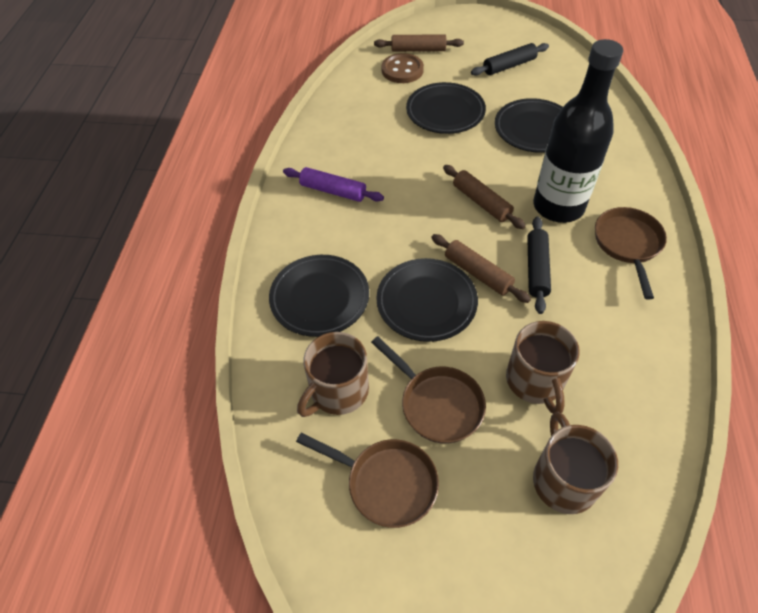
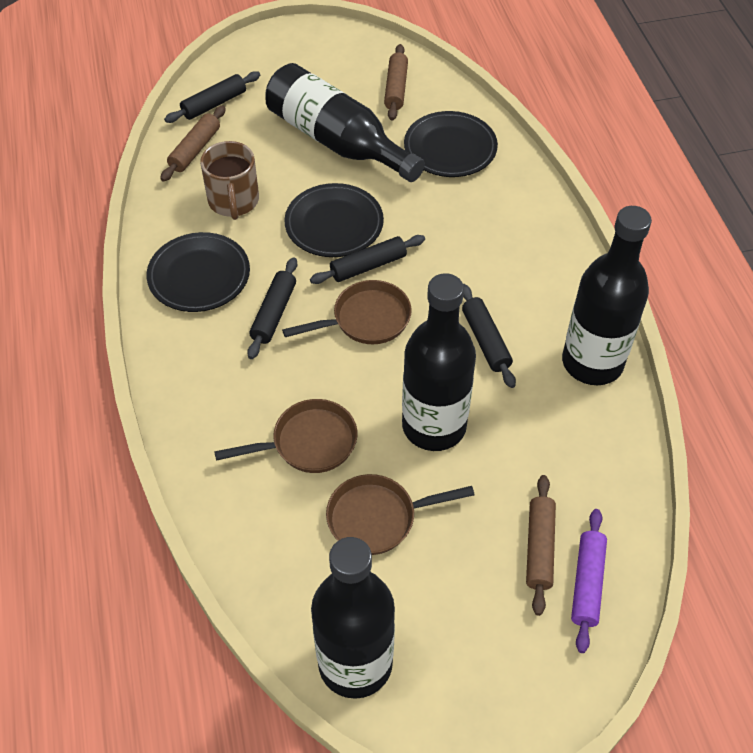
black bottle: 1 -> 4
black plate: 4 -> 3
black rolling pin: 2 -> 4
brown button: 1 -> 0
brown mug: 3 -> 1

